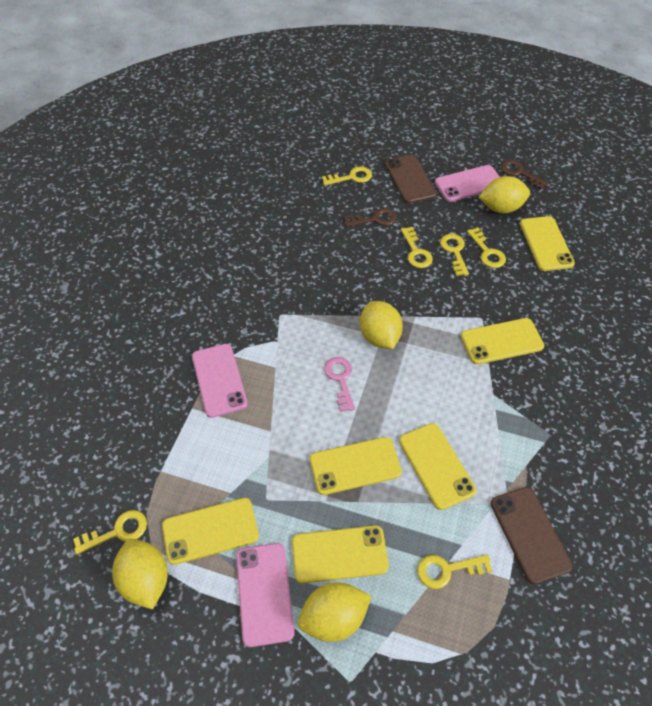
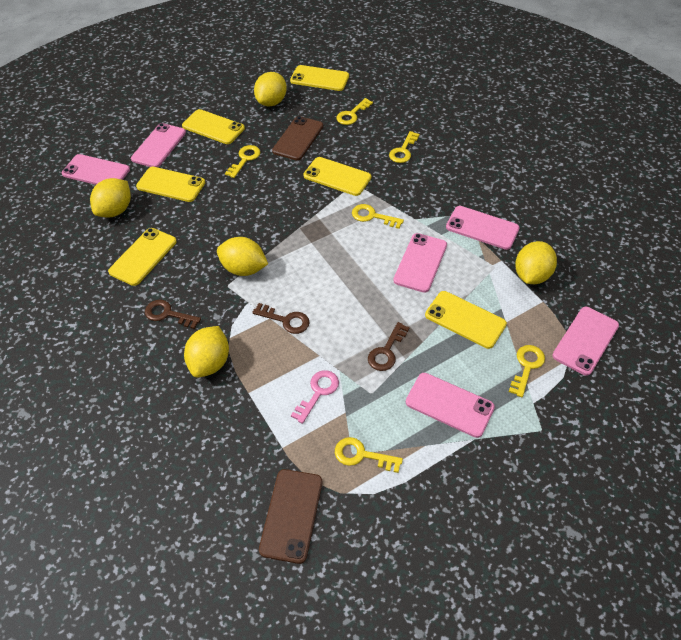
brown key: 2 -> 3
pink phone: 3 -> 6
yellow lemon: 4 -> 5

